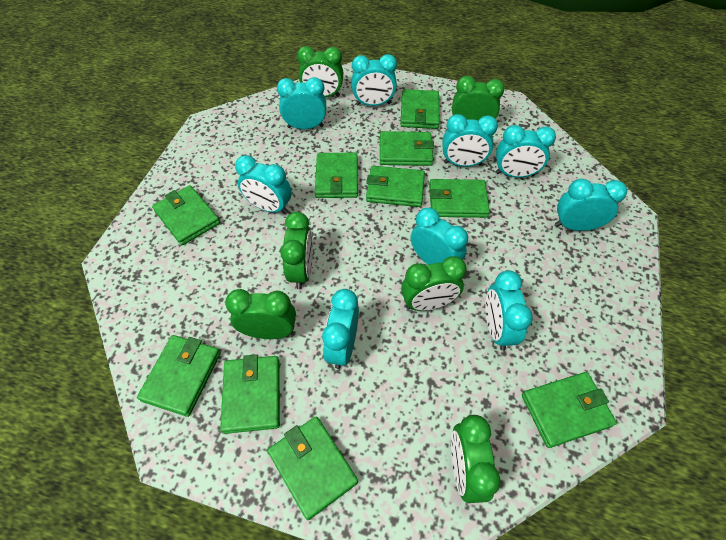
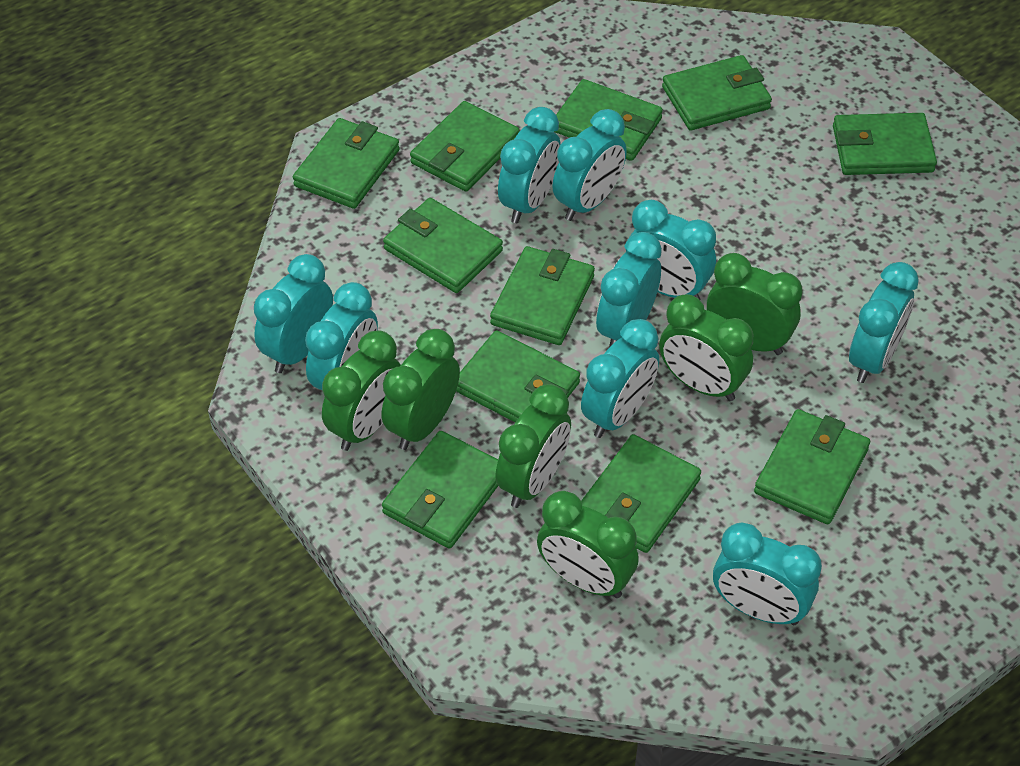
green wallet: 10 -> 11

